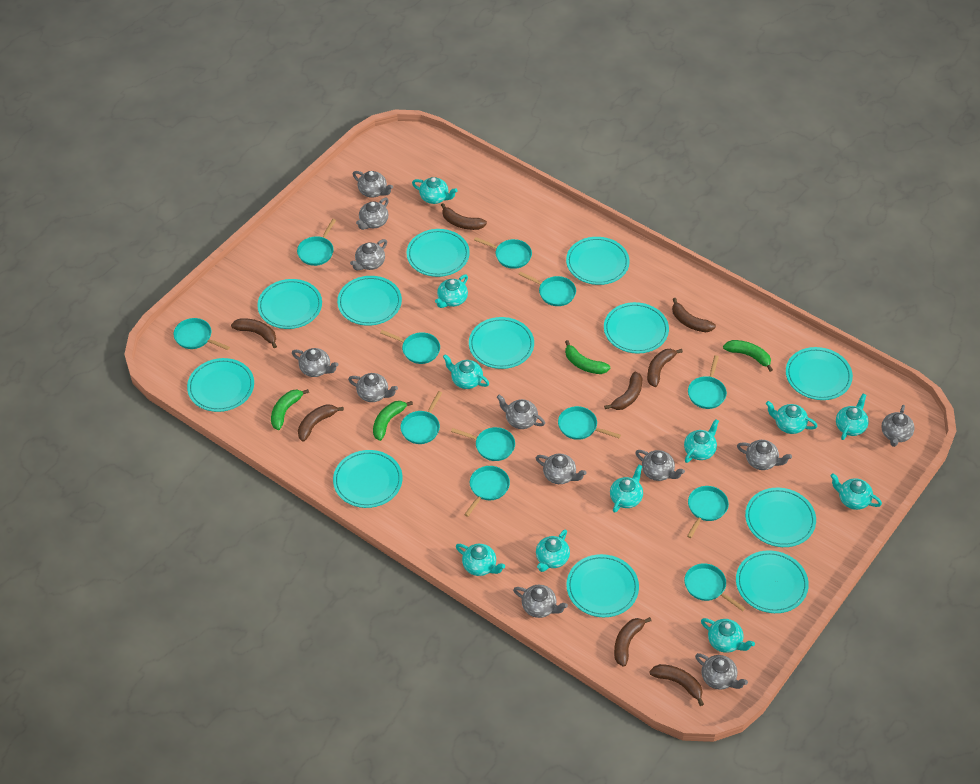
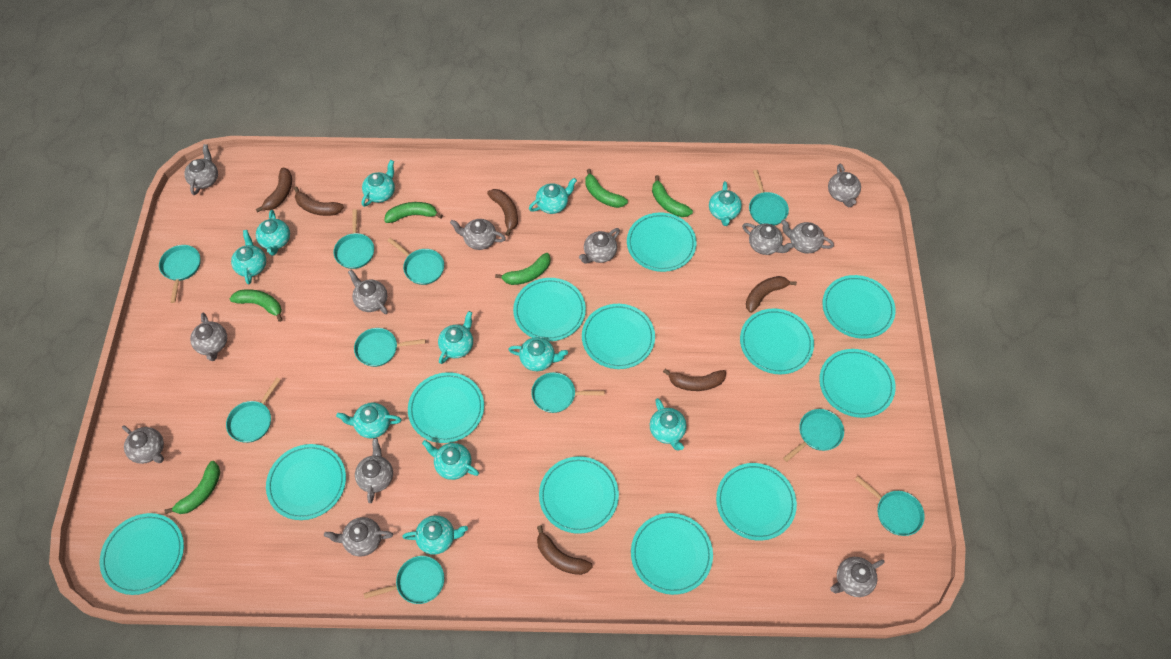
brown banana: 8 -> 6
green banana: 4 -> 6
turquoise pan: 12 -> 10

